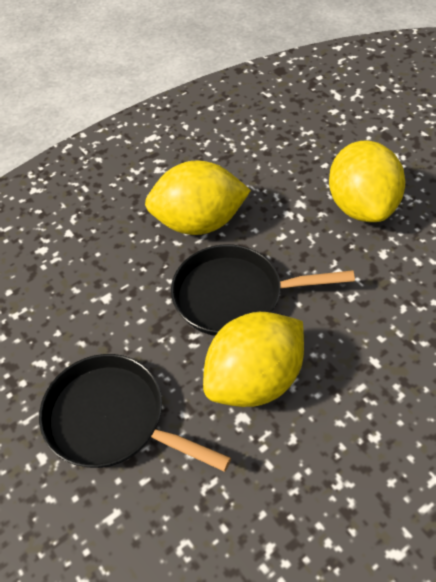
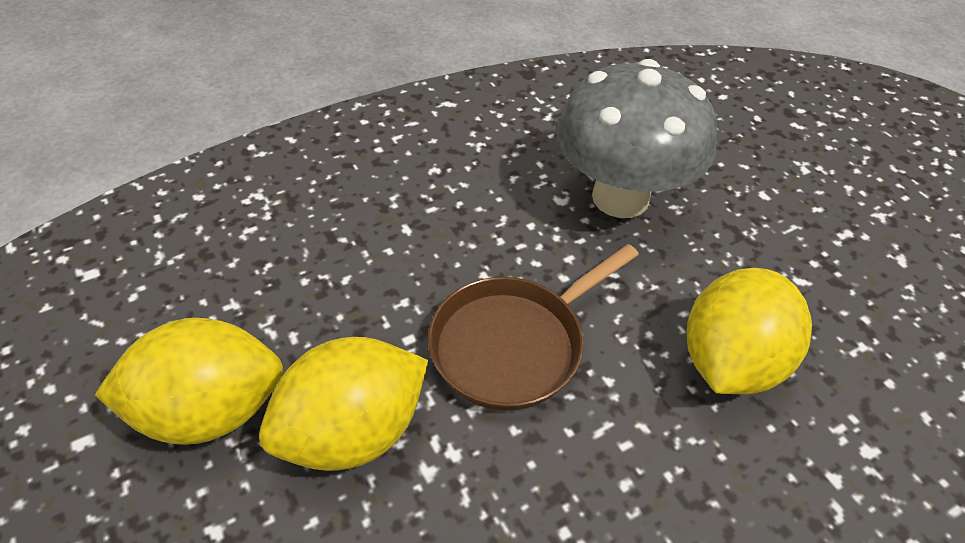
black pan: 2 -> 0
brown pan: 0 -> 1
grey mushroom: 0 -> 1

